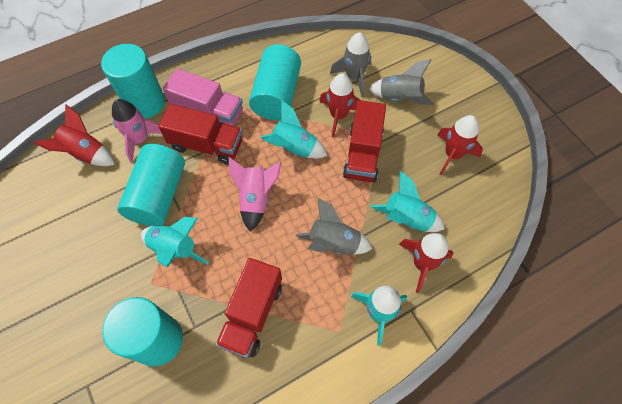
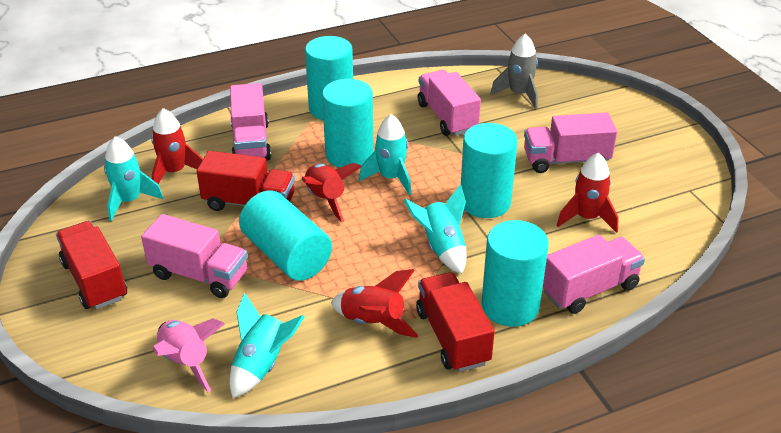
grey rocket: 3 -> 1
pink rocket: 2 -> 1
pink truck: 1 -> 5
turquoise cylinder: 4 -> 5

